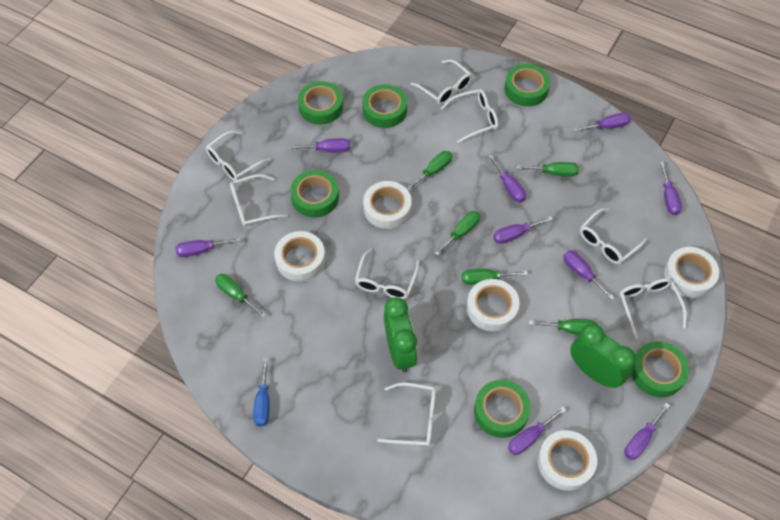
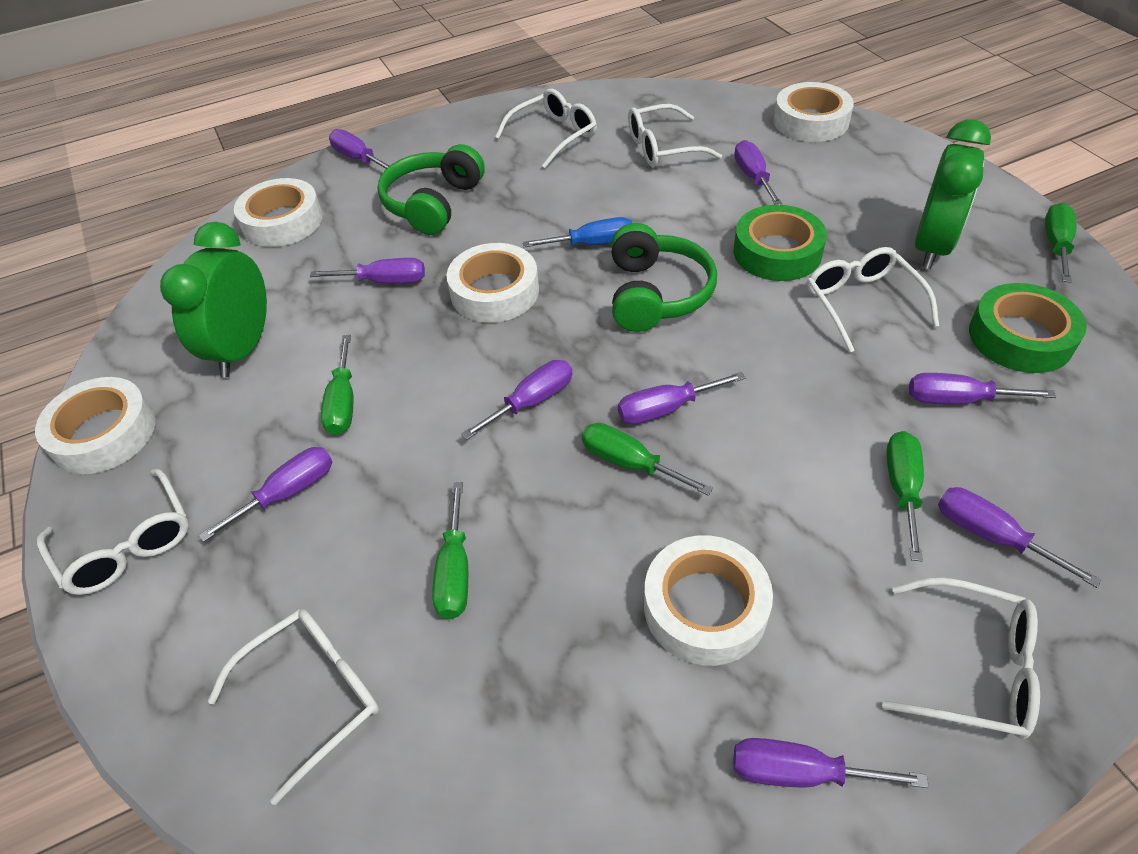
green headphones: 0 -> 2
green screwdriver: 6 -> 5
green tape: 6 -> 2
white glasses: 8 -> 6

